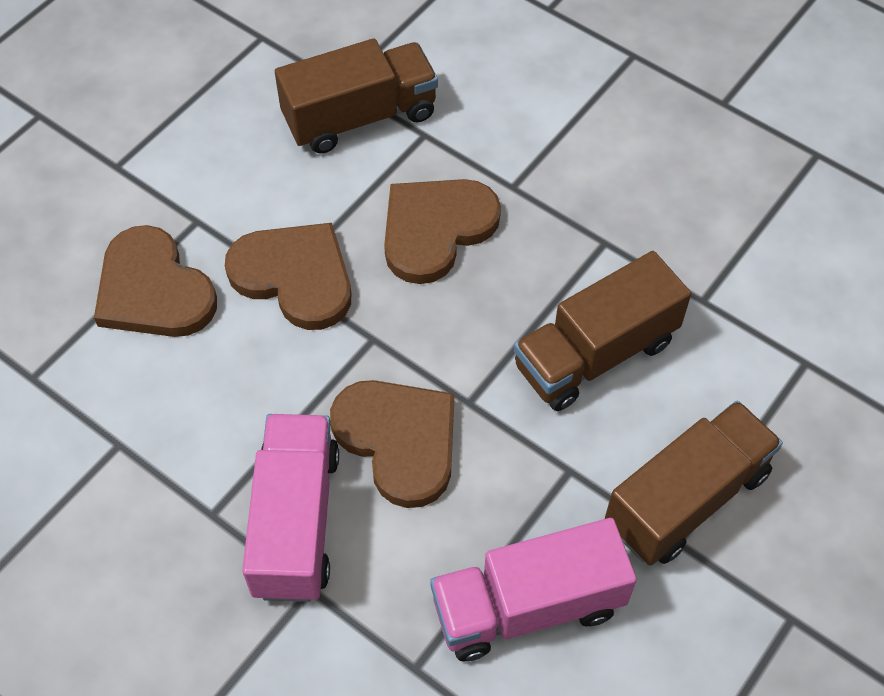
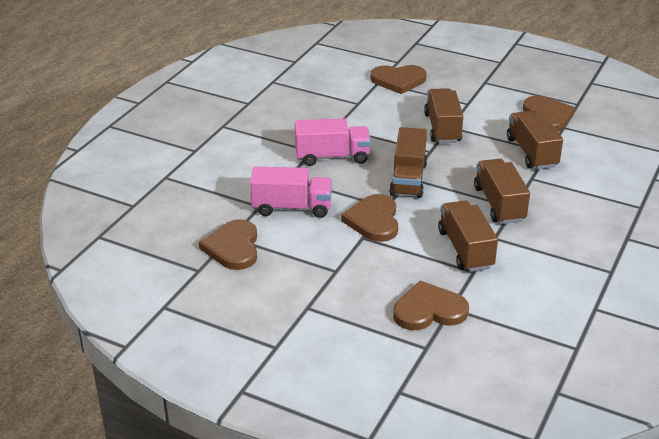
brown heart: 4 -> 5
brown truck: 3 -> 5

